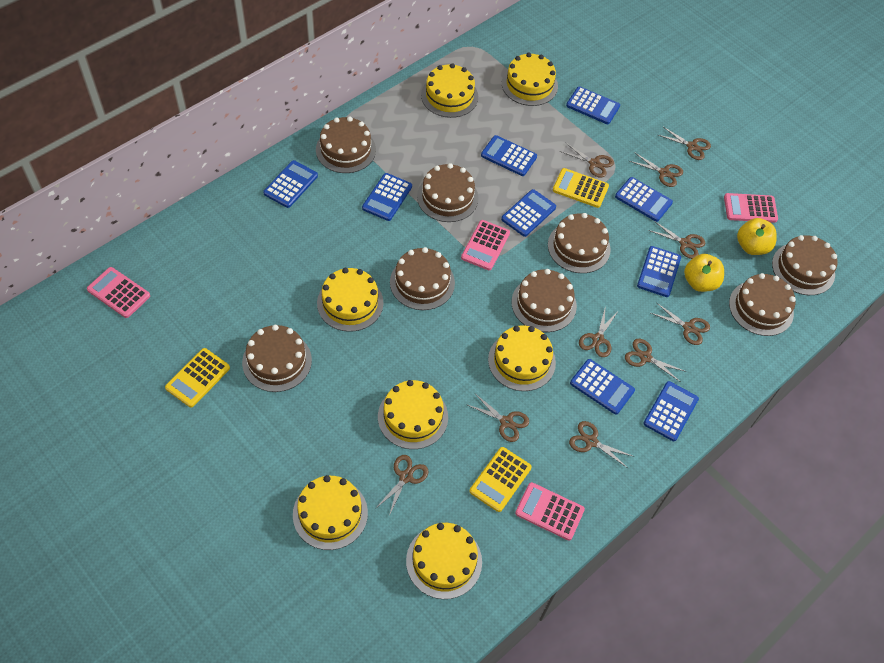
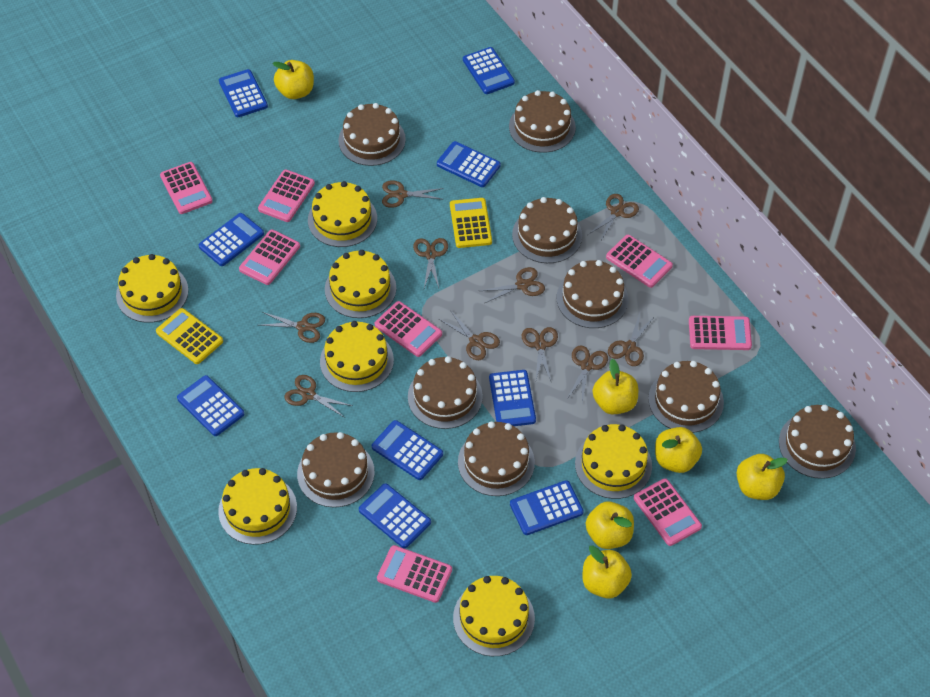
brown cake: 8 -> 9
pink calculator: 4 -> 8
yellow apple: 2 -> 6
yellow calculator: 3 -> 2

